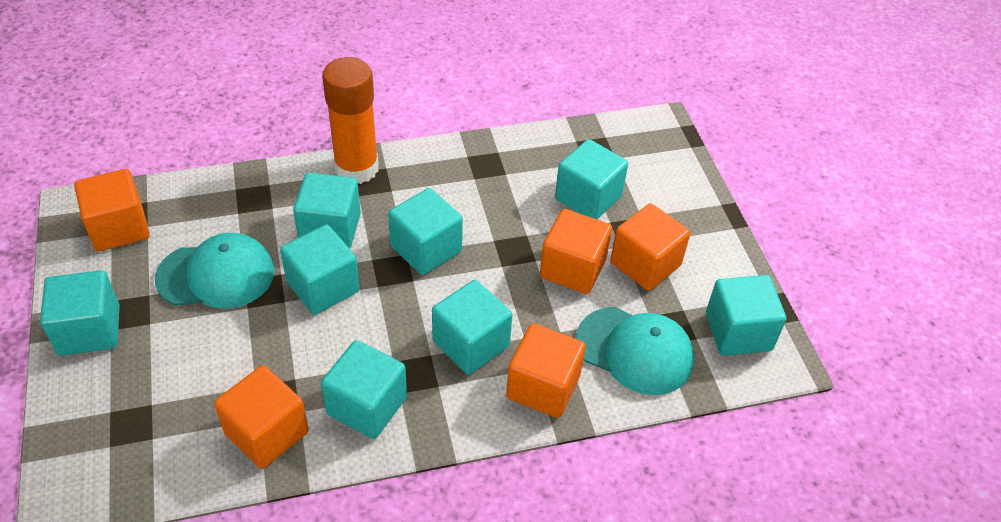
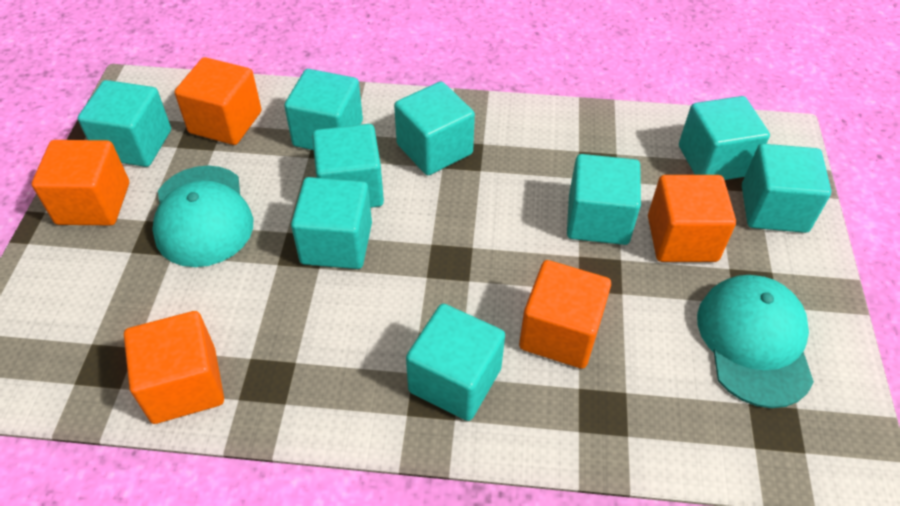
orange glue stick: 1 -> 0
turquoise cube: 8 -> 9

